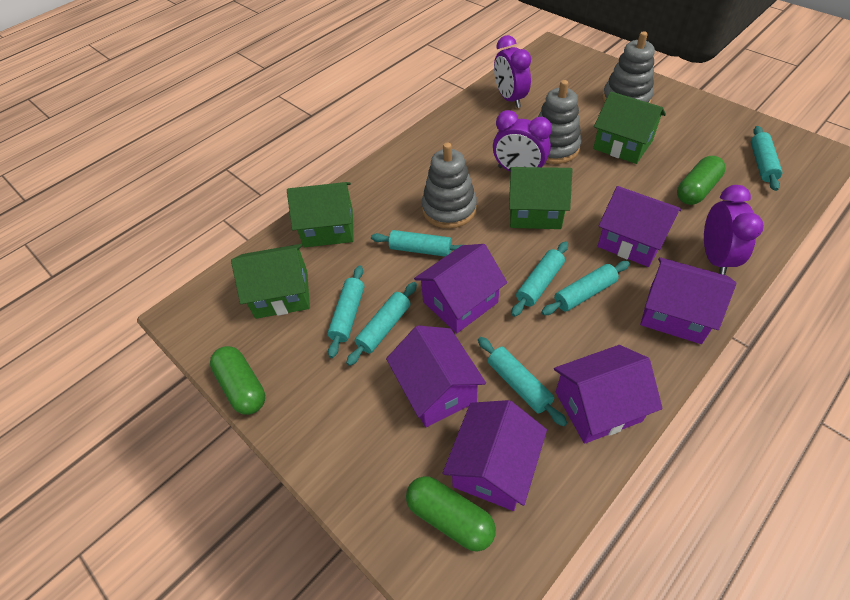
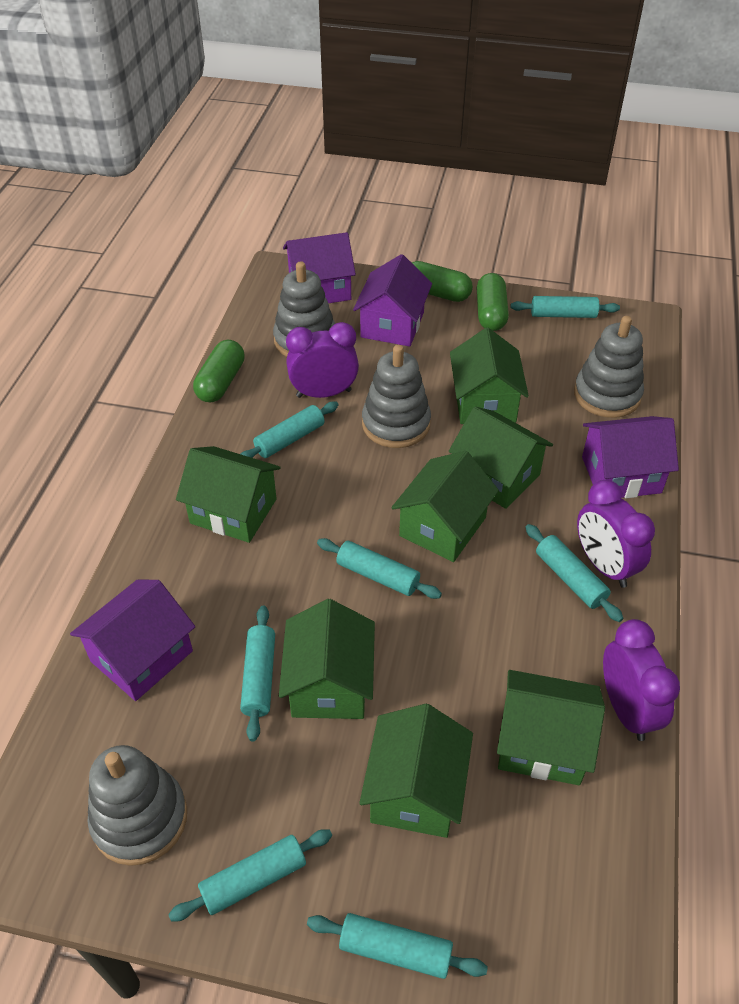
green house: 4 -> 7
grey stacking toy: 3 -> 4
purple house: 6 -> 4

